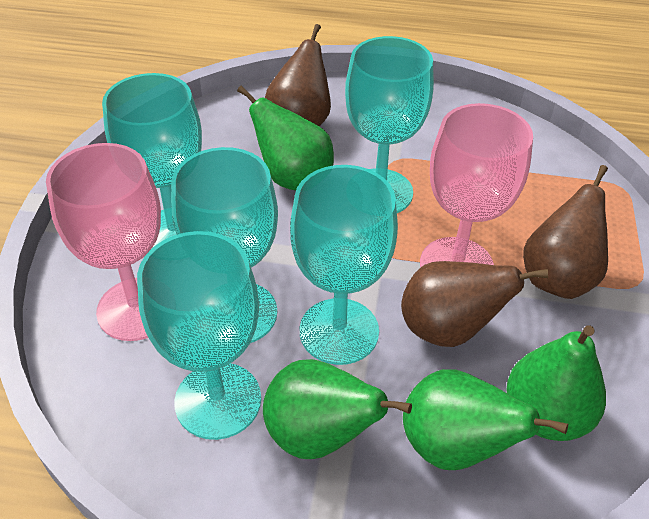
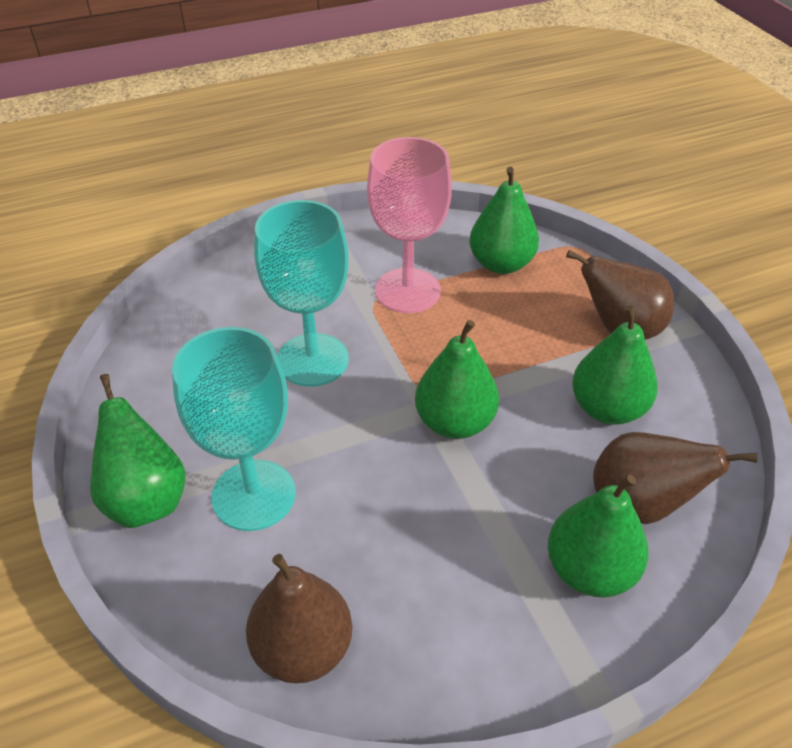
green pear: 4 -> 5
pink goblet: 2 -> 1
turquoise goblet: 5 -> 2

